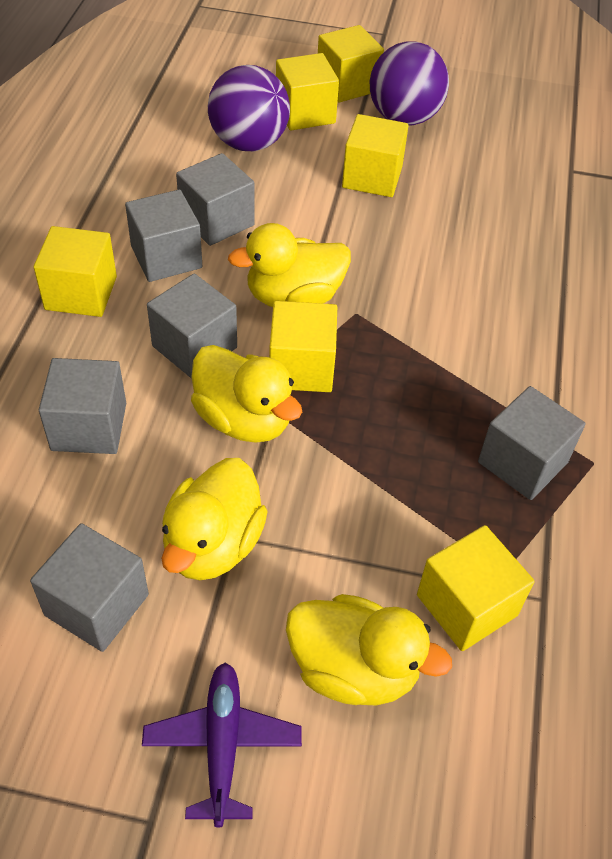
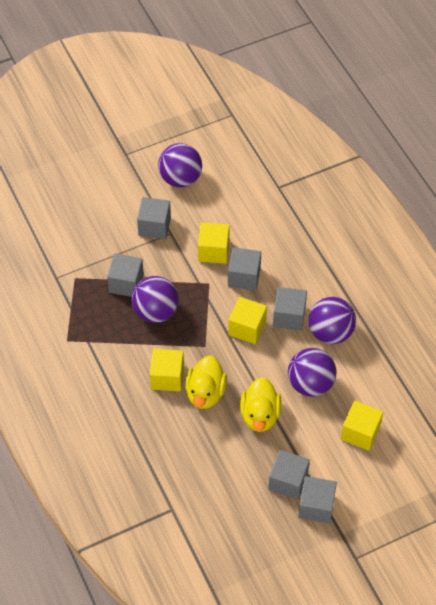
purple ball: 2 -> 4
purple plane: 1 -> 0
yellow cube: 6 -> 4
yellow duck: 4 -> 2

